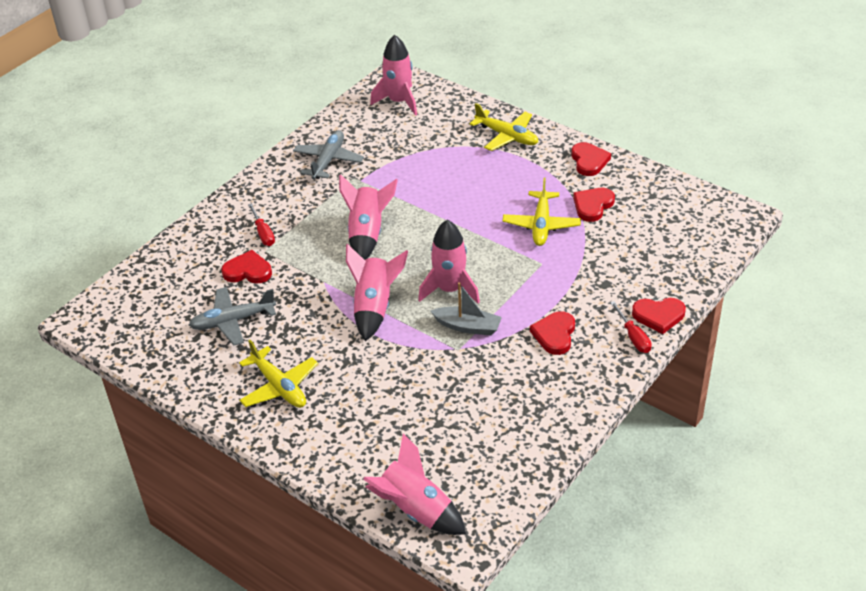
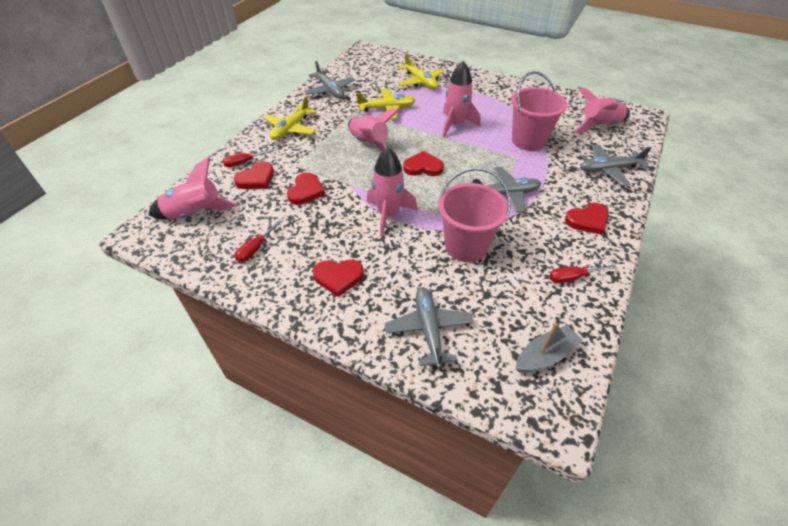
grey plane: 2 -> 4
pink bucket: 0 -> 2
red screwdriver: 2 -> 3

